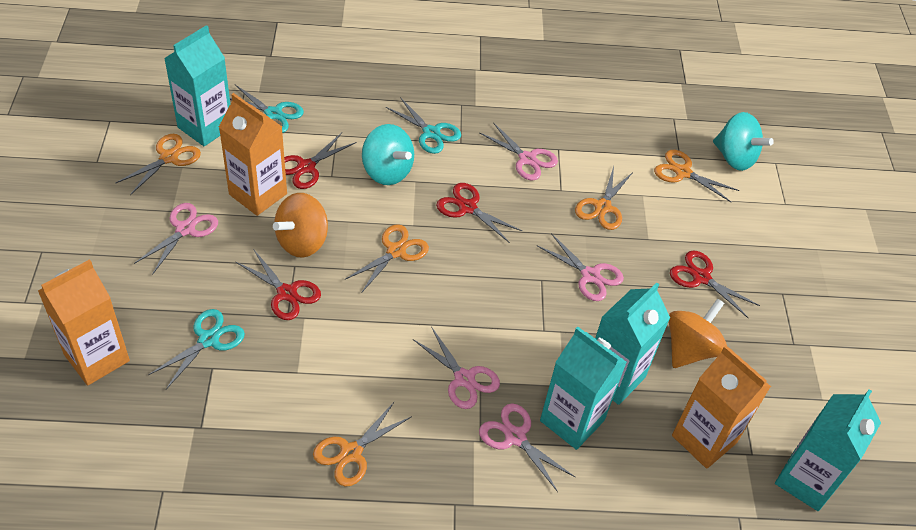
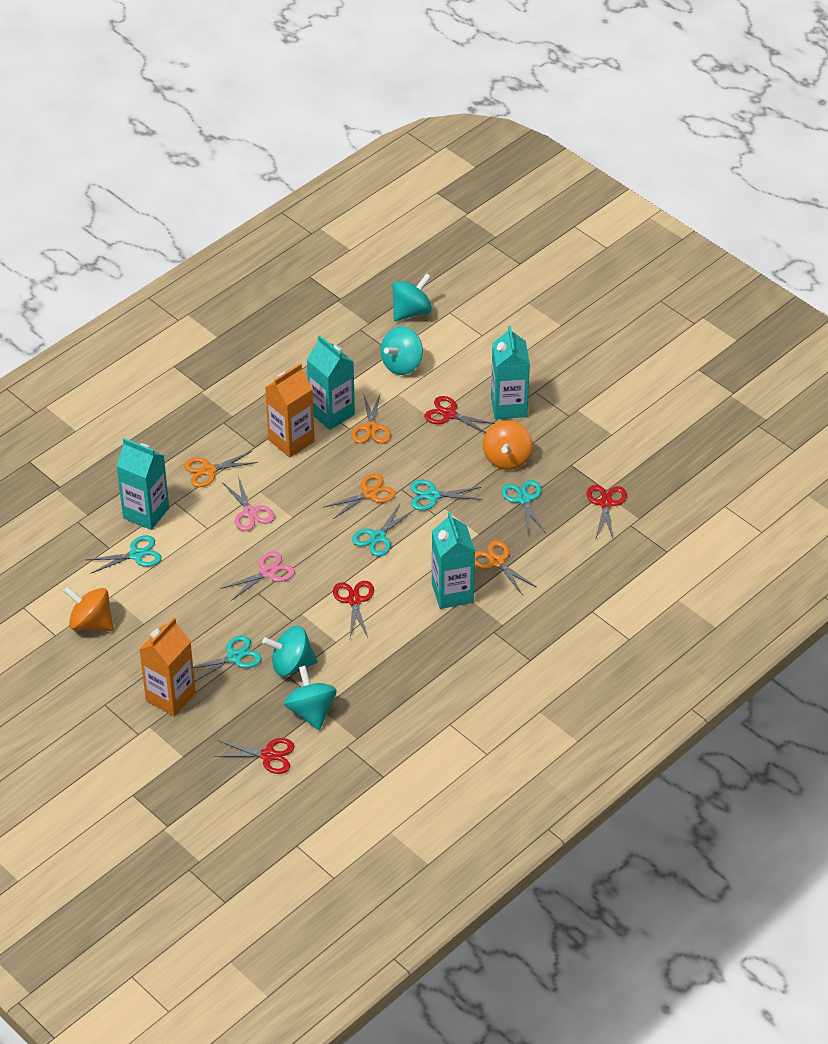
orange carton: 3 -> 2
orange scissors: 5 -> 4
pink scissors: 5 -> 2
turquoise scissors: 3 -> 5
turquoise spinning top: 2 -> 4

